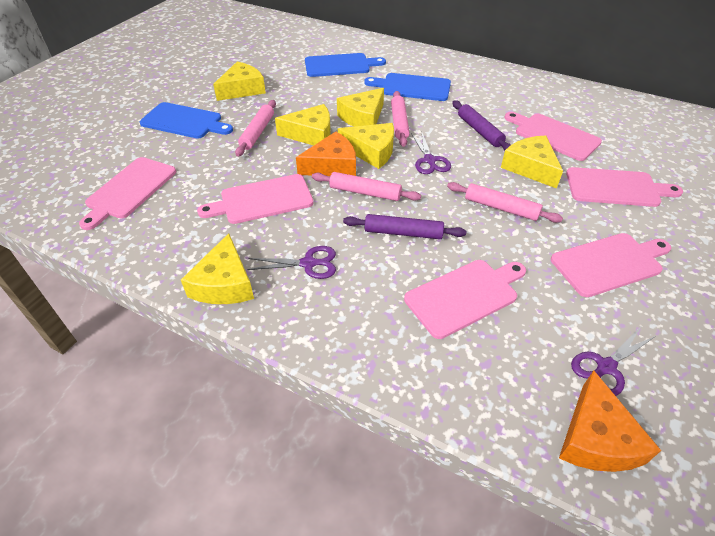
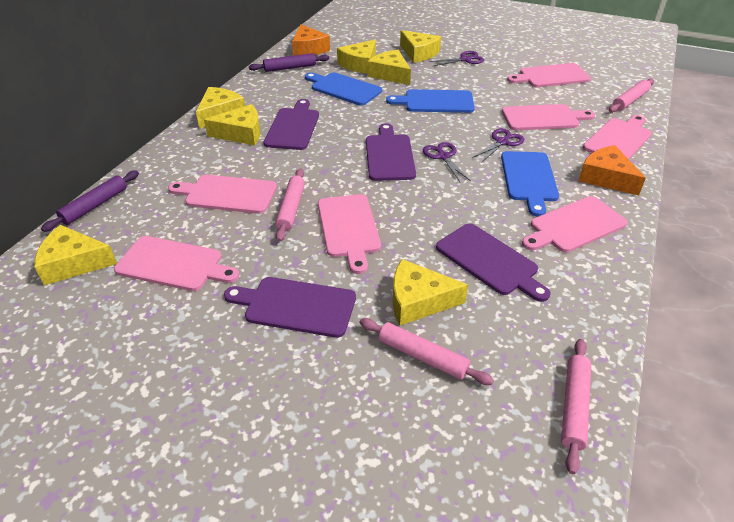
pink cutting board: 6 -> 7
purple cutting board: 0 -> 4
yellow cheese: 6 -> 7

